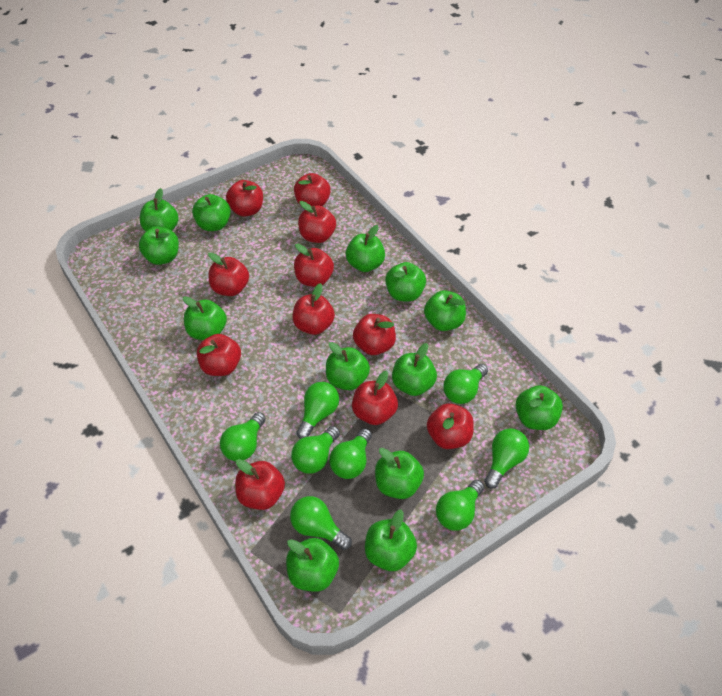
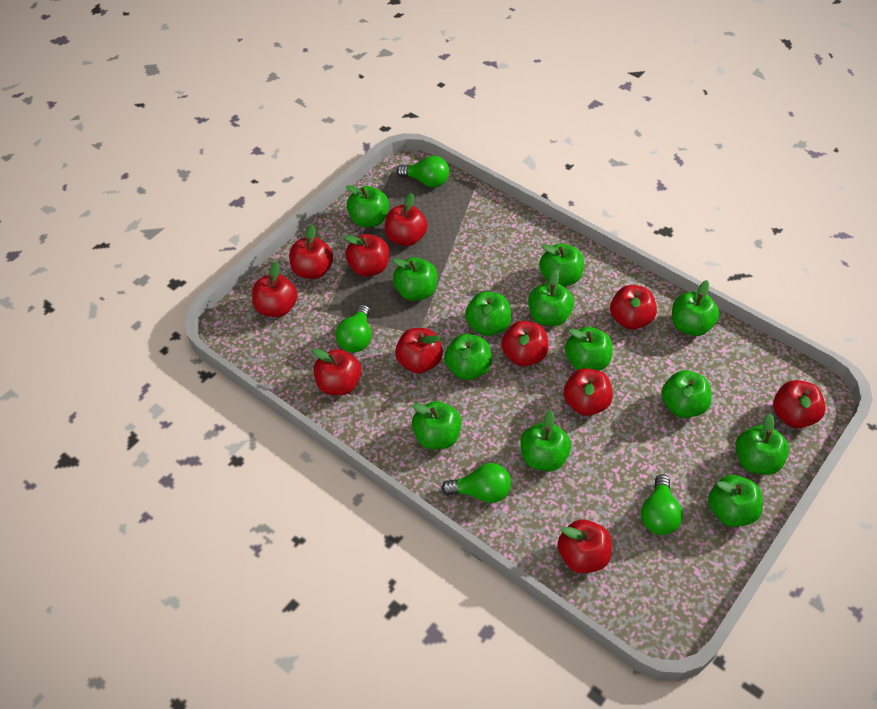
green light bulb: 8 -> 4

